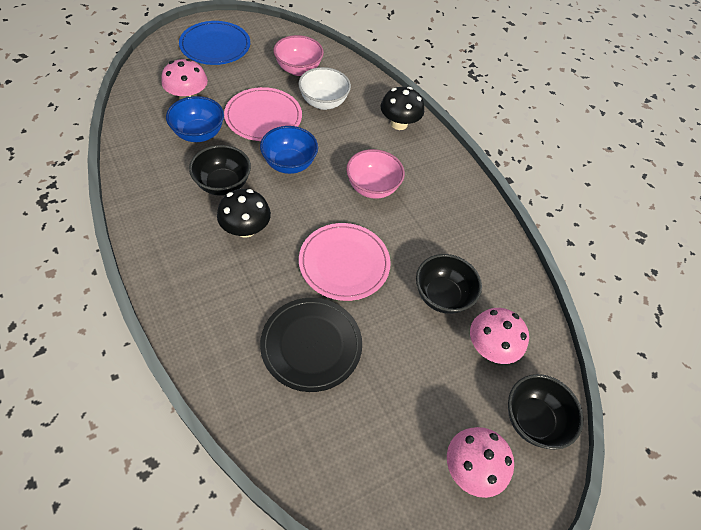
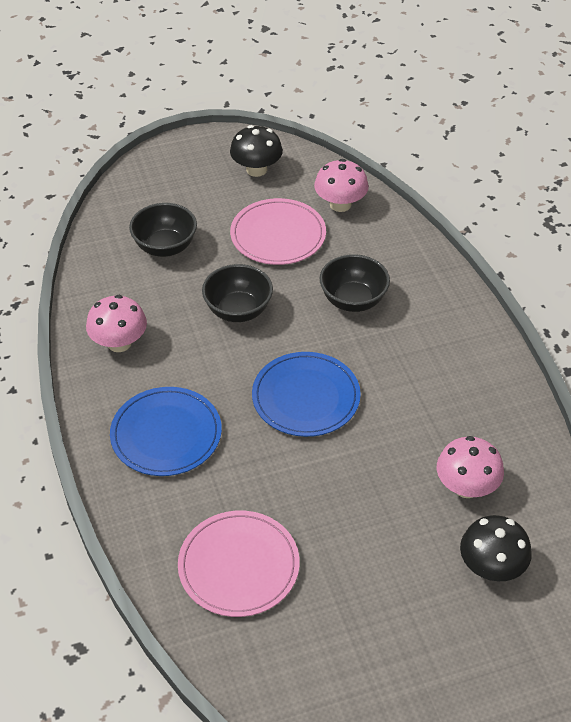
black plate: 1 -> 0
blue bowl: 2 -> 0
blue plate: 1 -> 2
pink bowl: 2 -> 0
white bowl: 1 -> 0

